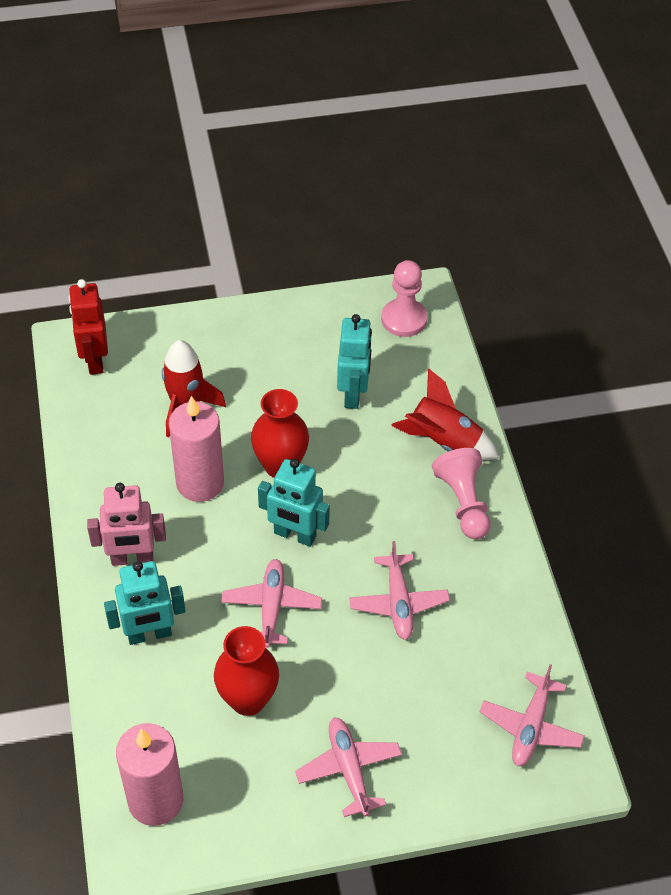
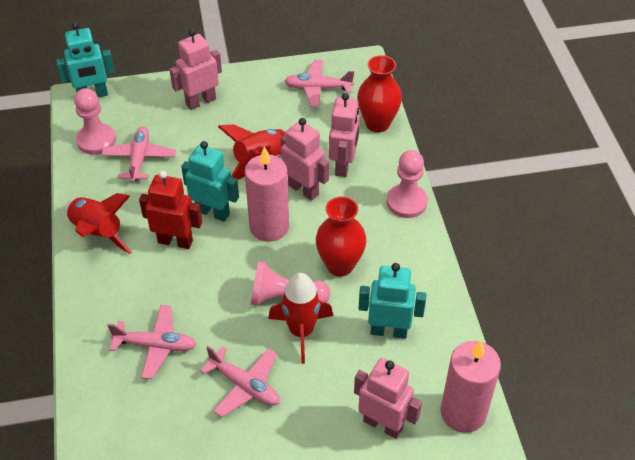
pink pawn: 2 -> 3
pink robot: 1 -> 4
red rocket: 2 -> 3

